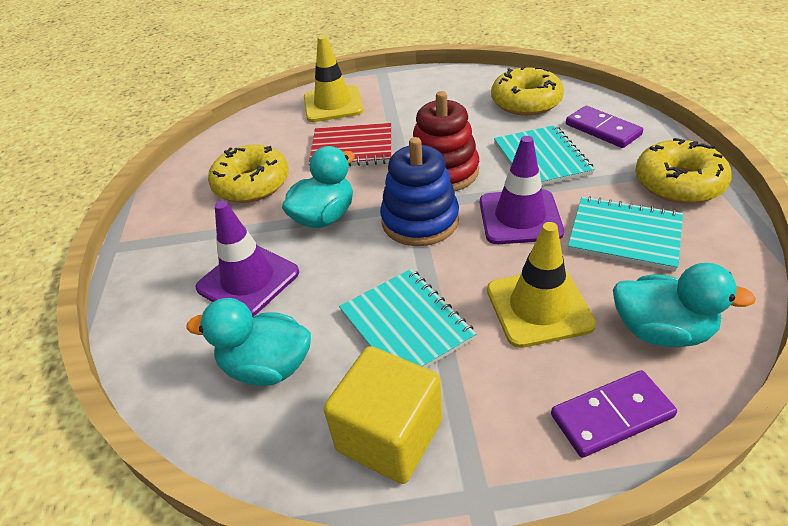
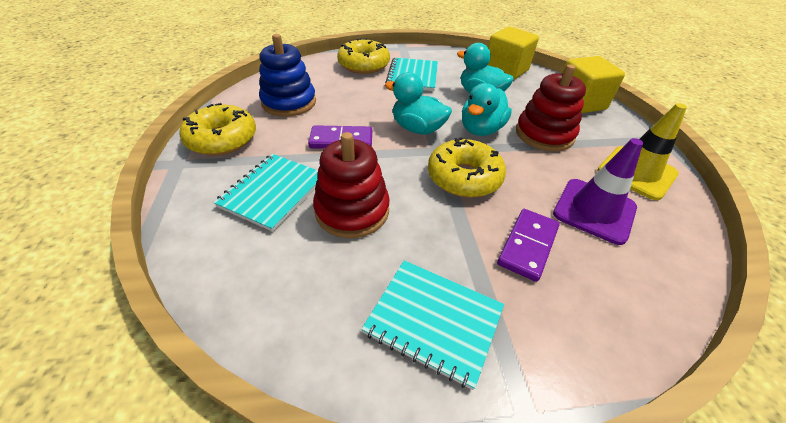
purple traffic cone: 2 -> 1
red notebook: 1 -> 0
red stacking toy: 1 -> 2
yellow cube: 1 -> 2
yellow traffic cone: 2 -> 1

